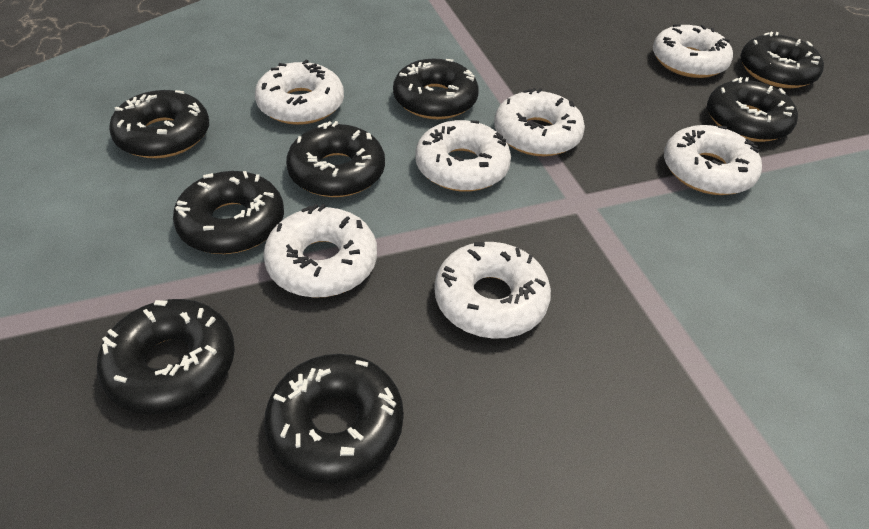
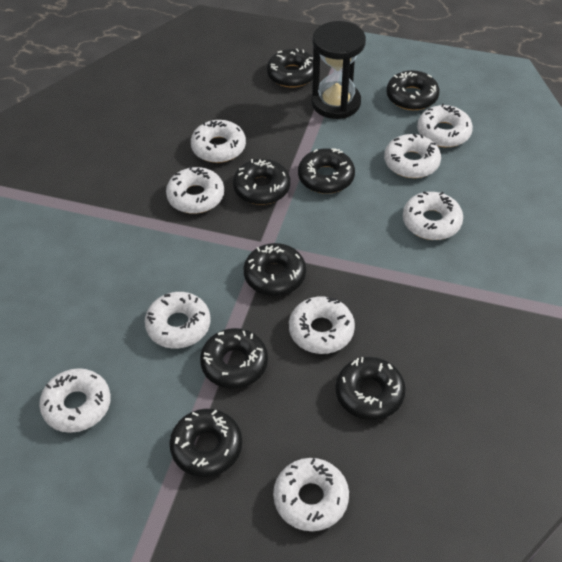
black hourglass: 0 -> 1
white donut: 7 -> 9

